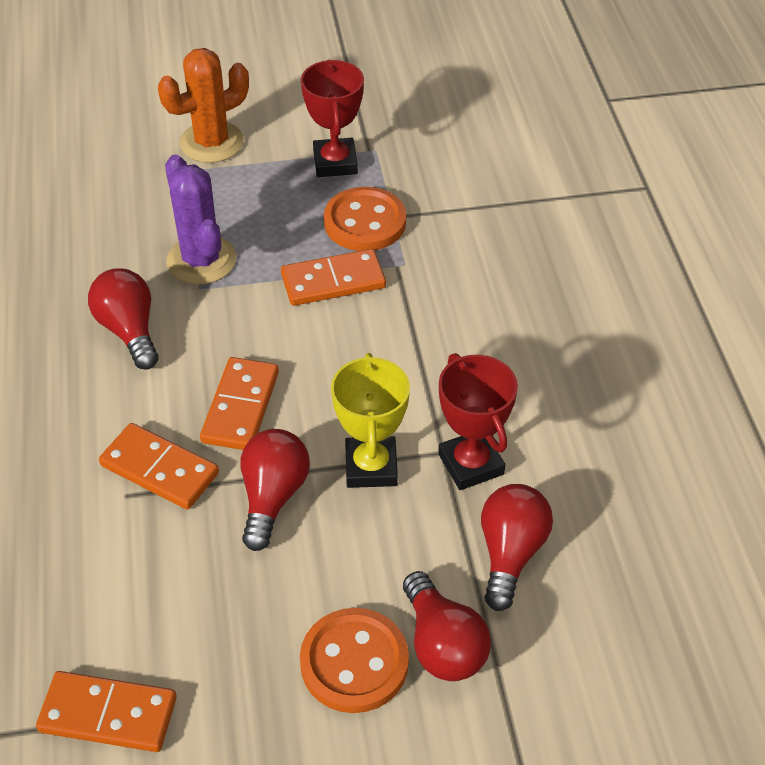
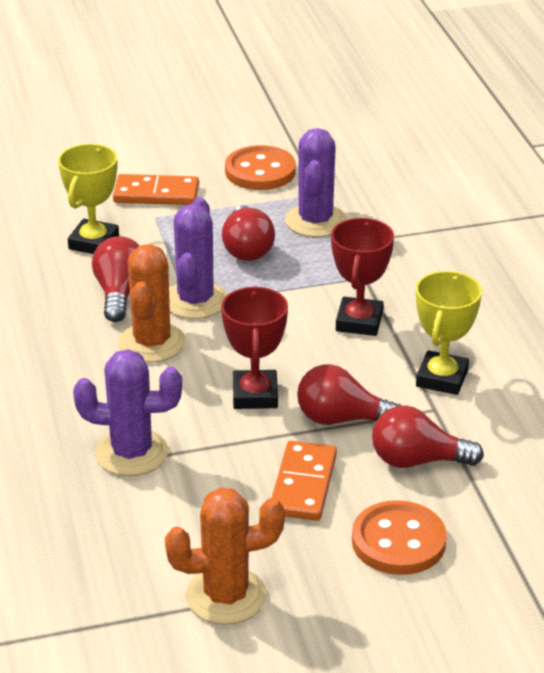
orange cactus: 1 -> 2
orange domino: 4 -> 2
purple cactus: 1 -> 3
yellow trophy: 1 -> 2

